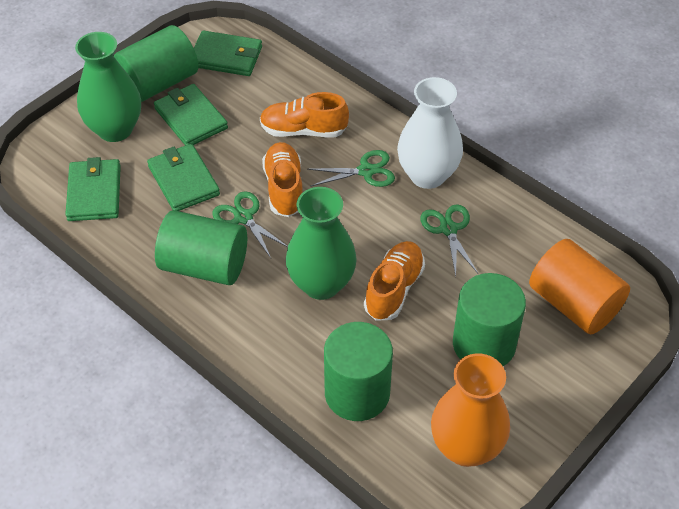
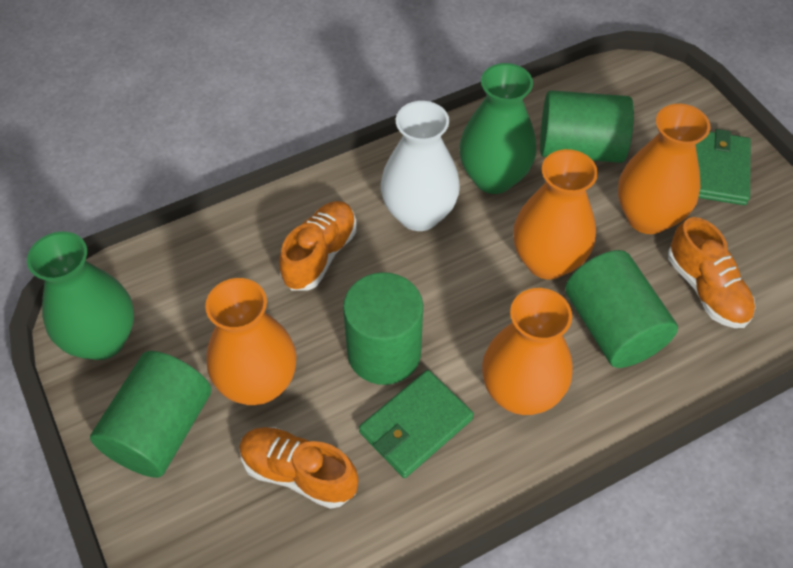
green scissors: 3 -> 0
green wallet: 4 -> 2
orange cylinder: 1 -> 0
orange vase: 1 -> 4

